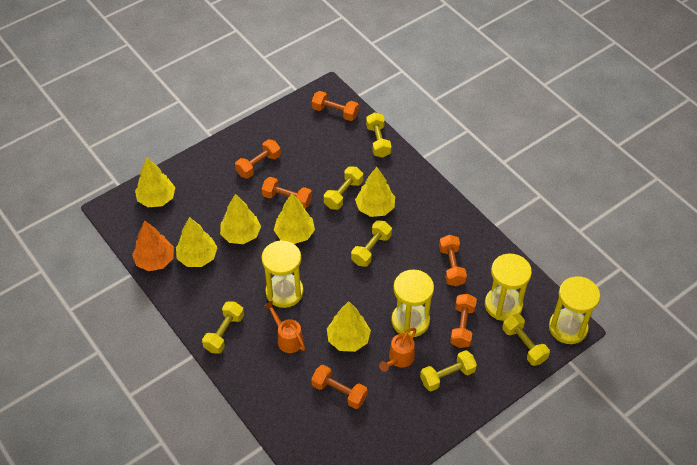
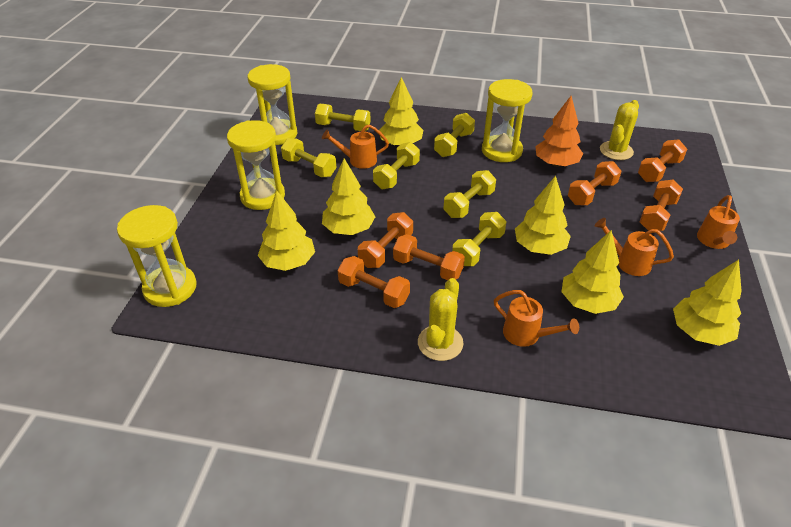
orange watering can: 2 -> 4
yellow cactus: 0 -> 2

